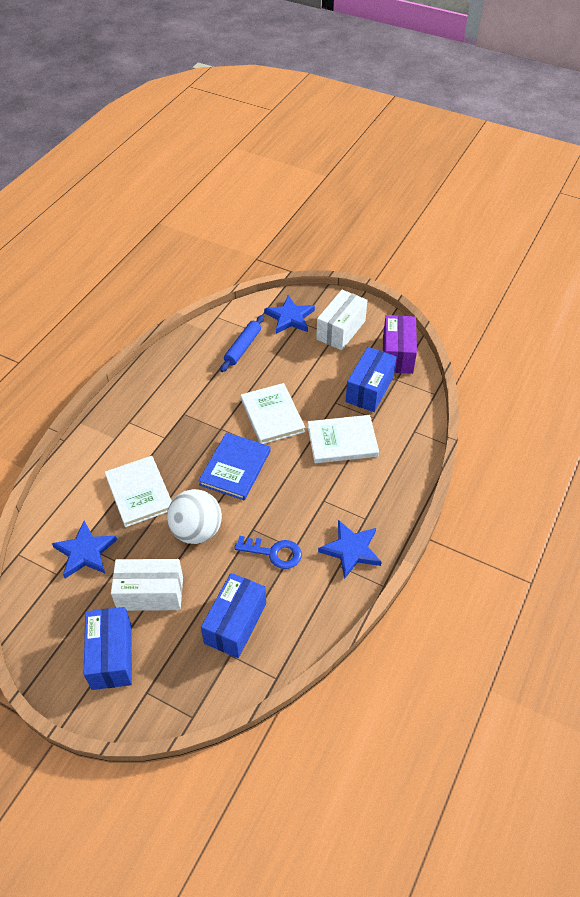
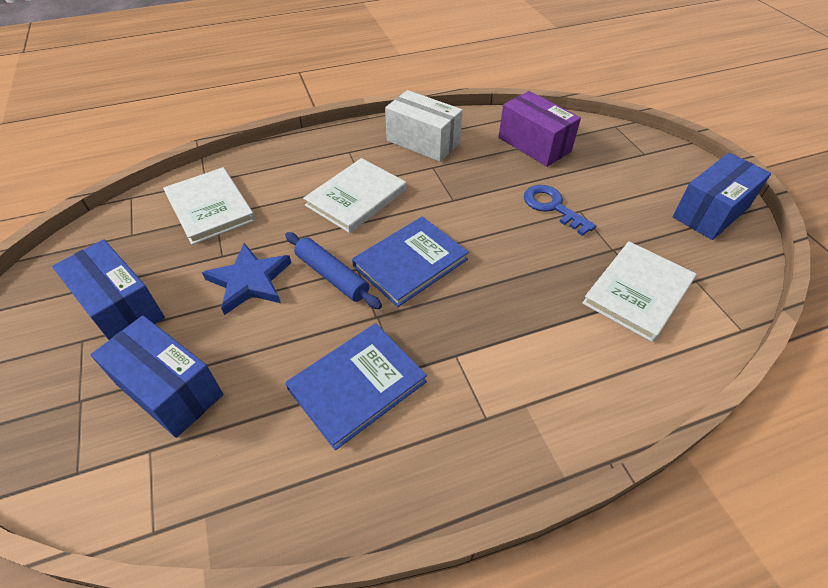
blue book: 1 -> 2
blue star: 3 -> 1
white ball: 1 -> 0
white box: 2 -> 1

